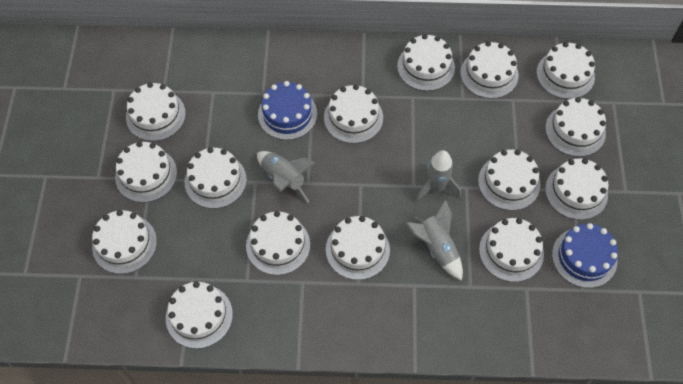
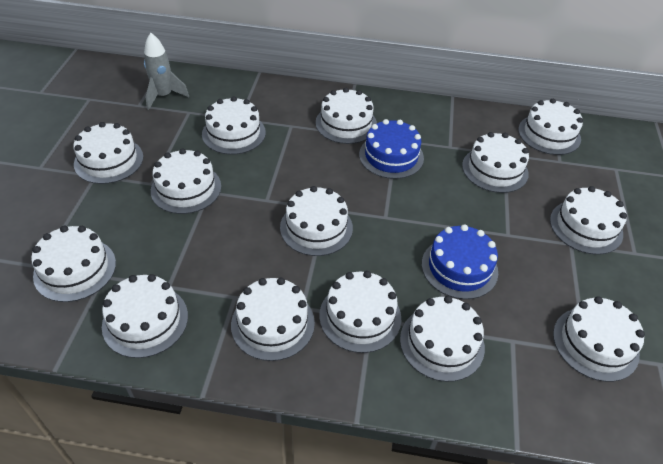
grey rocket: 3 -> 1
white cake: 15 -> 14

